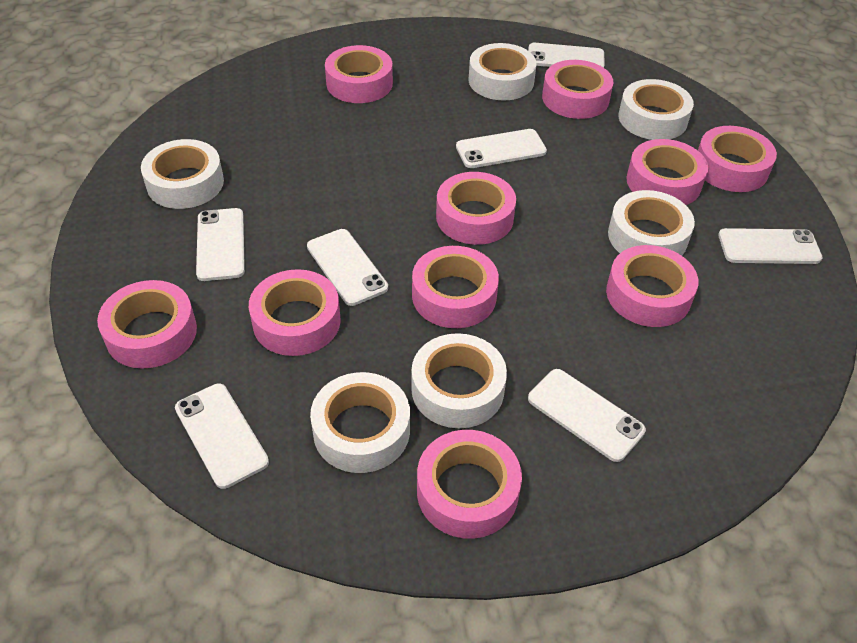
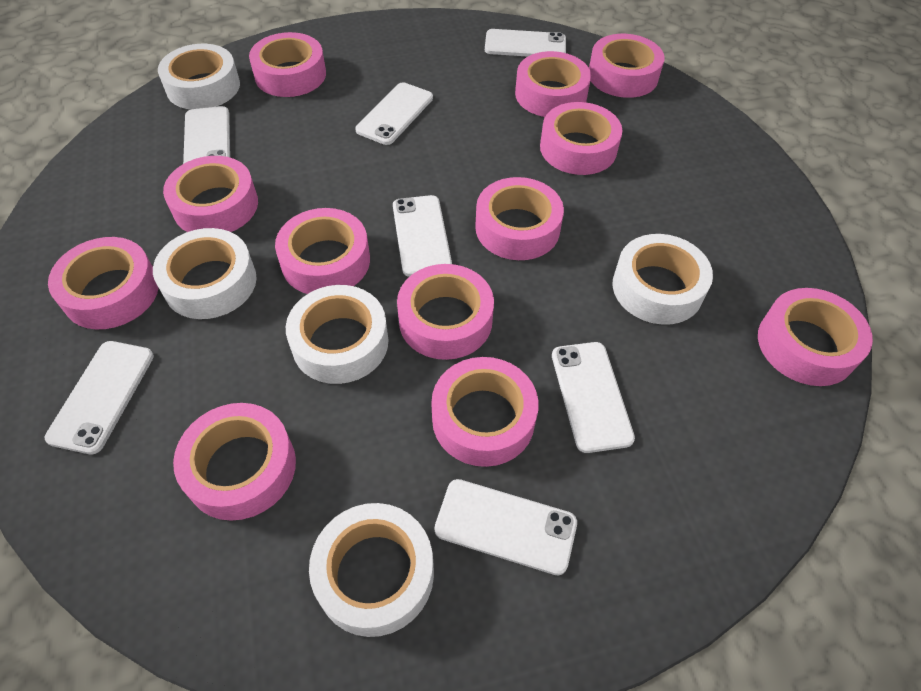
pink tape: 10 -> 12
white tape: 6 -> 5

